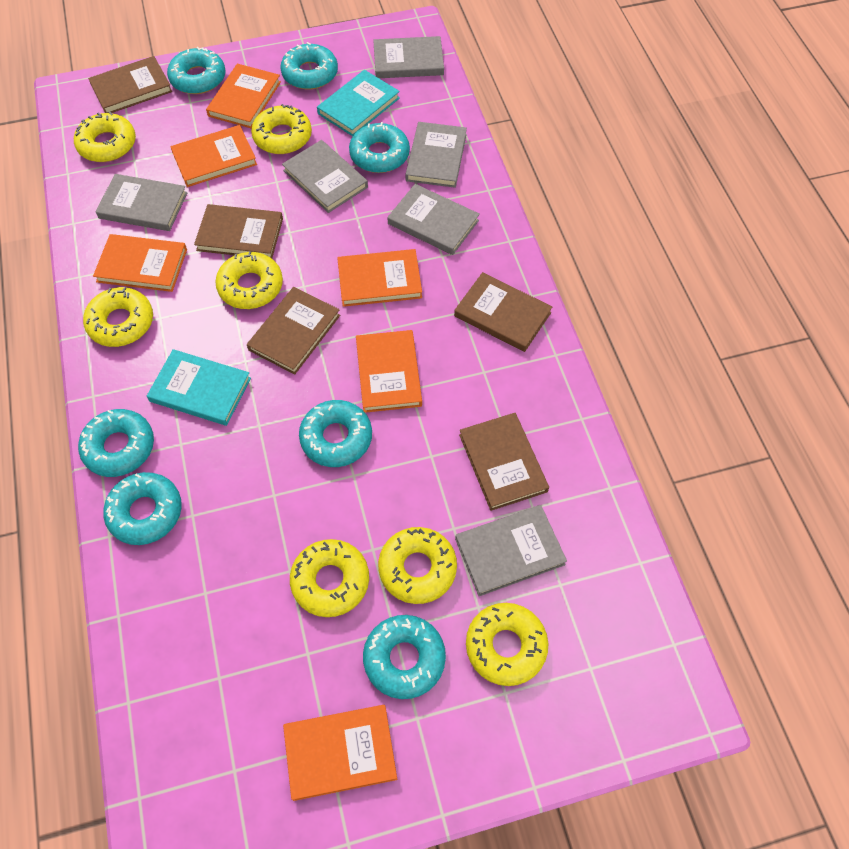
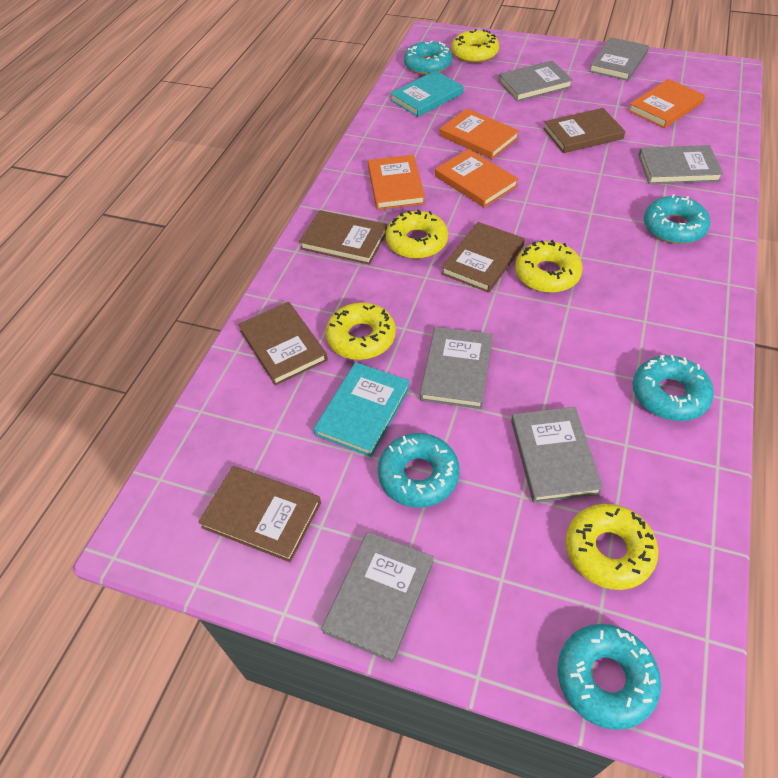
orange book: 6 -> 4
turquoise donut: 7 -> 5
yellow donut: 7 -> 5

